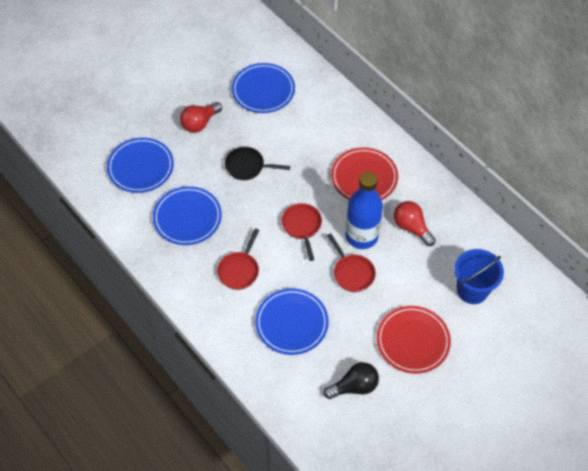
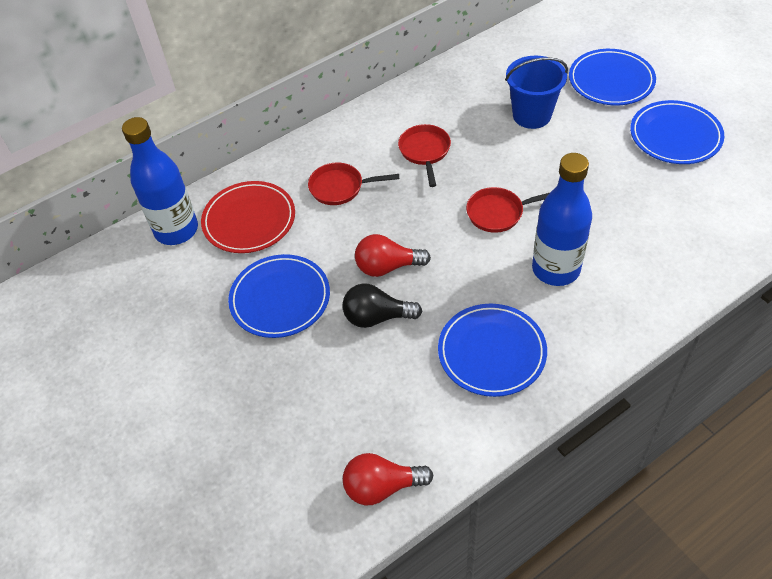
black pan: 1 -> 0
blue bottle: 1 -> 2
red plate: 2 -> 1

